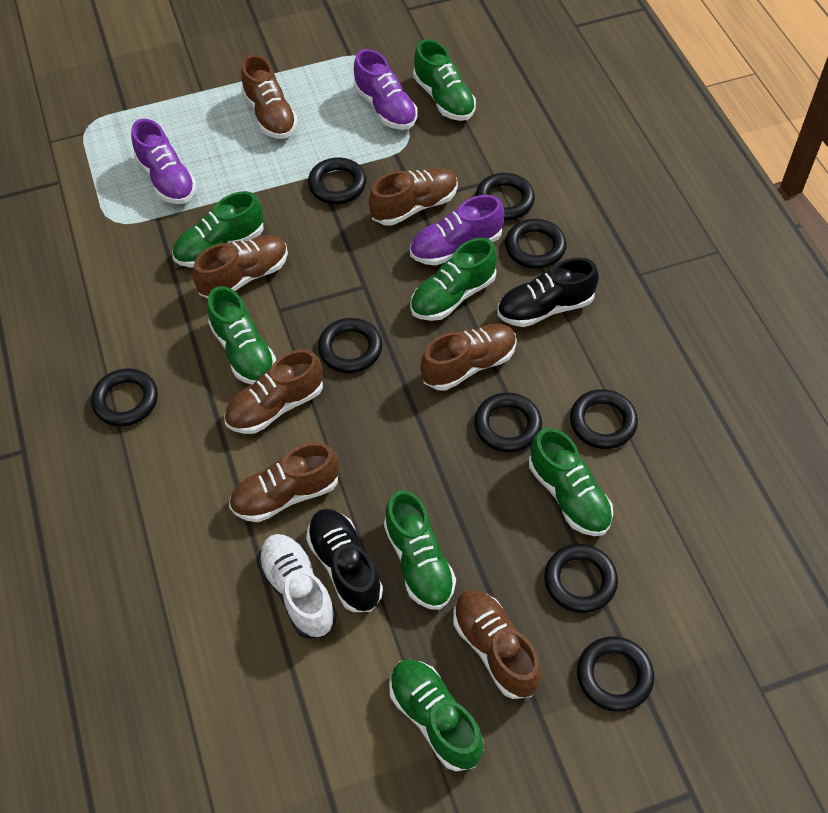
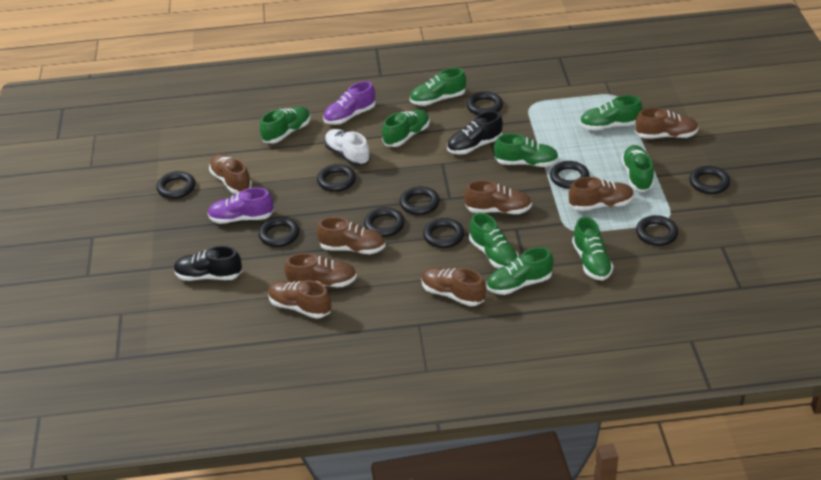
black ring: 9 -> 10
brown shoe: 7 -> 8
green shoe: 7 -> 9
purple shoe: 3 -> 2

